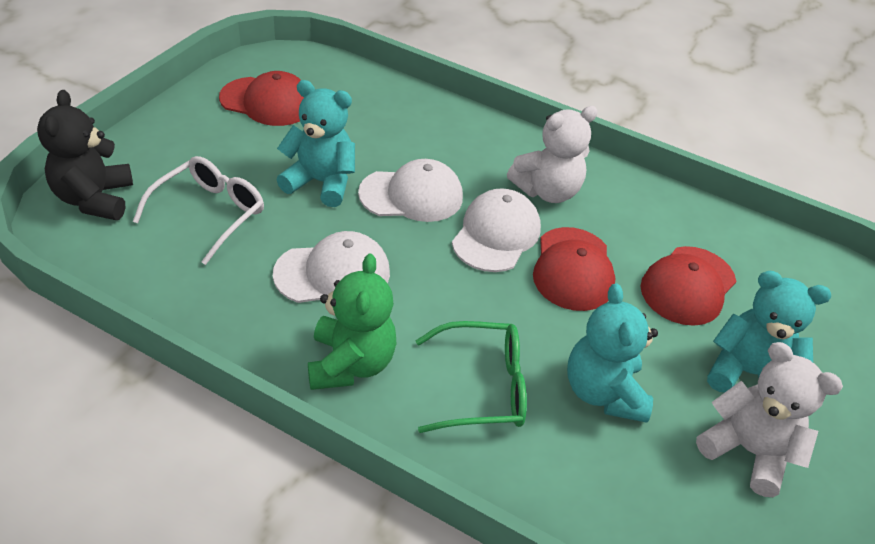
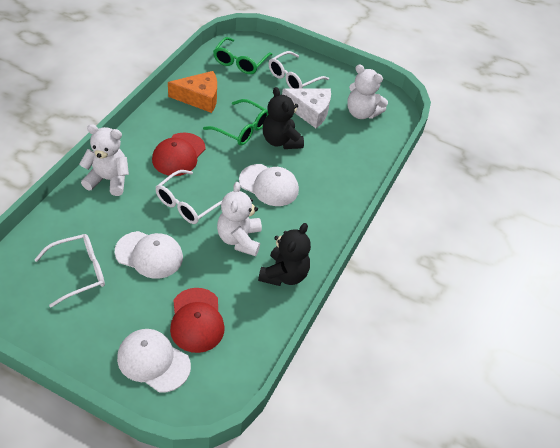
black teddy bear: 1 -> 2
green glasses: 1 -> 2
green teddy bear: 1 -> 0
orange cheese: 0 -> 1
red cap: 3 -> 2
turquoise teddy bear: 3 -> 0
white cheese: 0 -> 1
white glasses: 1 -> 3
white teddy bear: 2 -> 3

